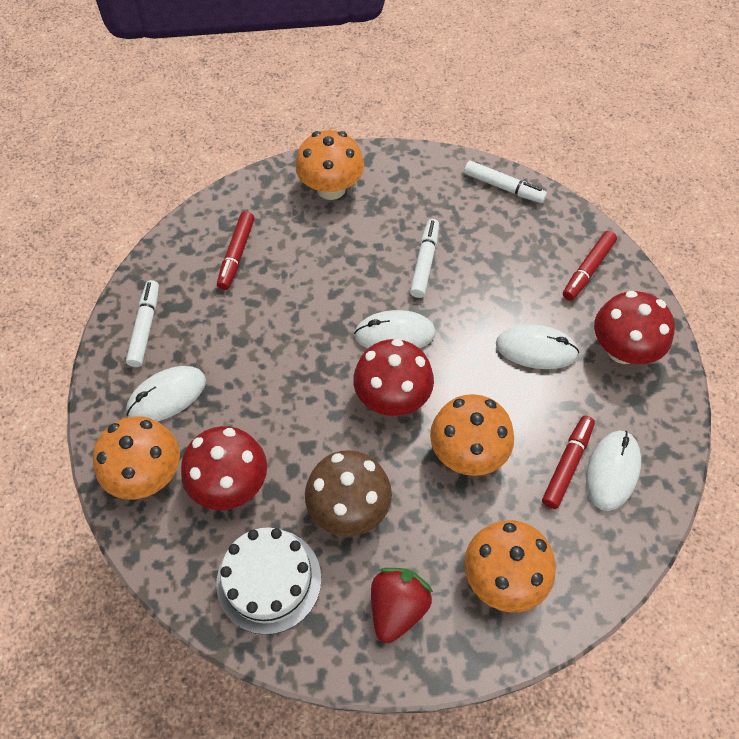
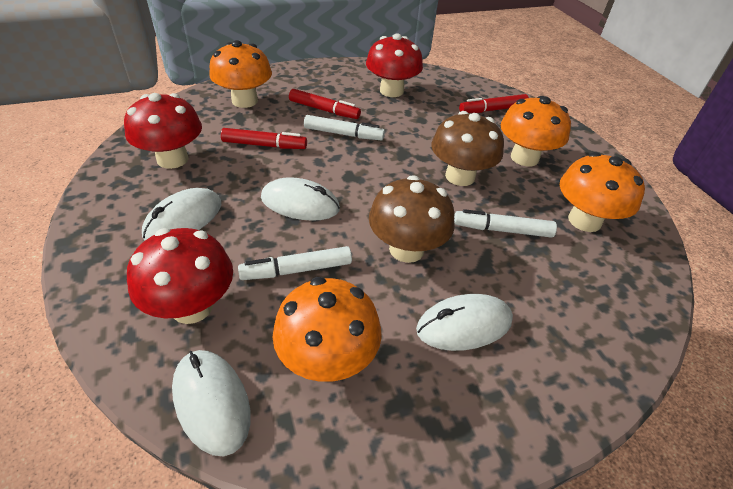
brown mushroom: 1 -> 2
red strawberry: 1 -> 0
white cake: 1 -> 0

